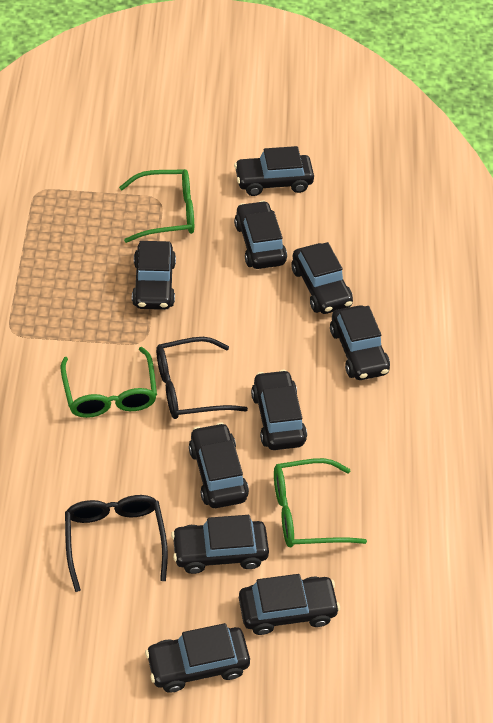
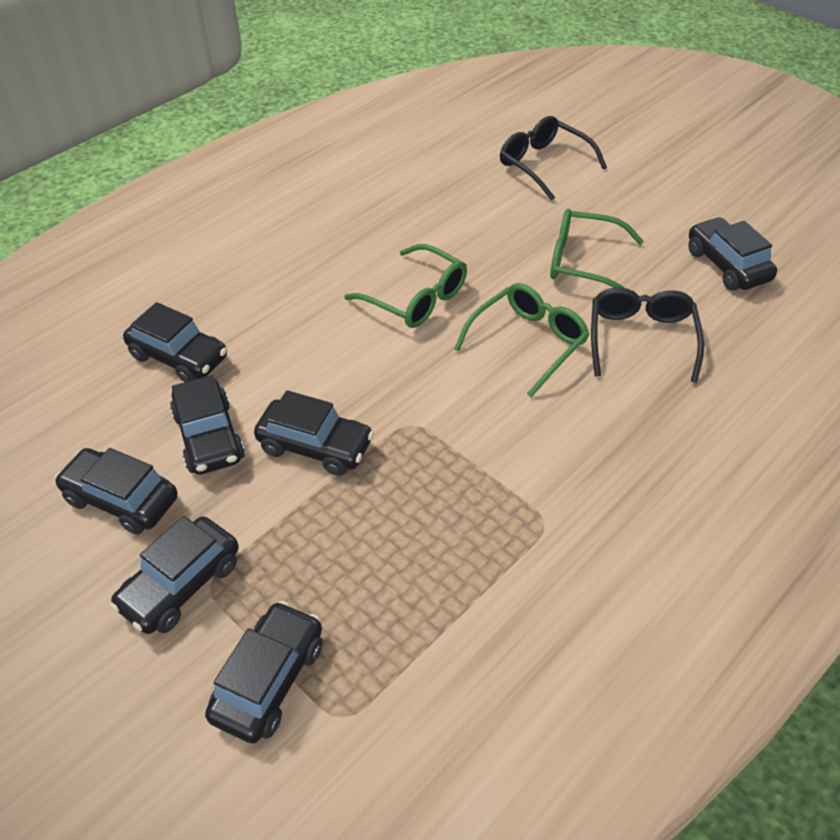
black car: 10 -> 7

